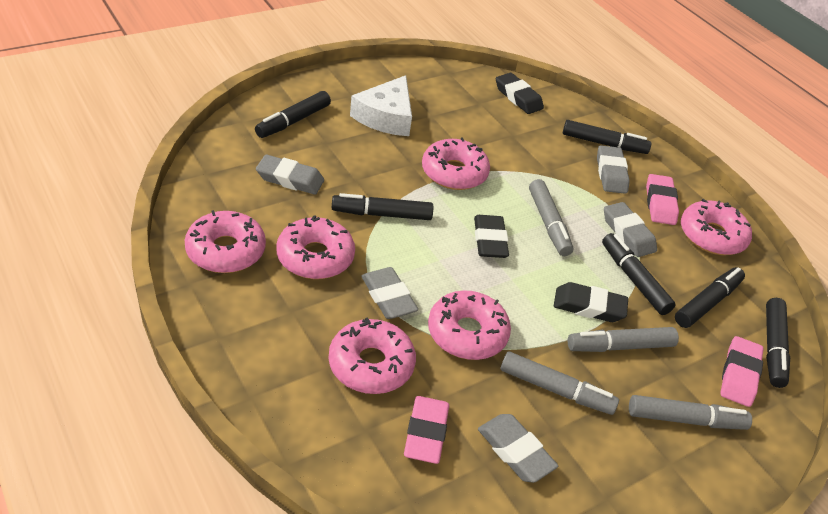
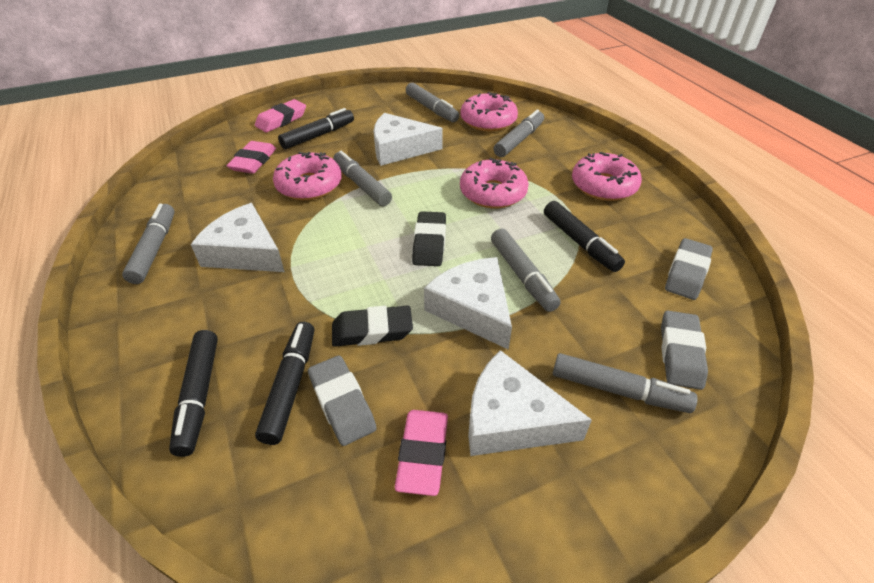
black eraser: 3 -> 2
black marker: 6 -> 4
grey eraser: 5 -> 3
grey marker: 4 -> 6
pink donut: 6 -> 4
white cheese: 1 -> 4

